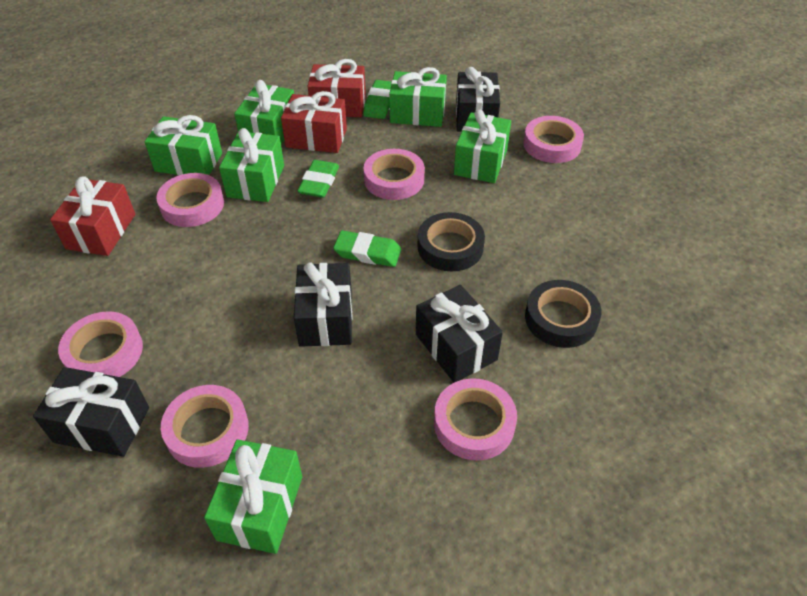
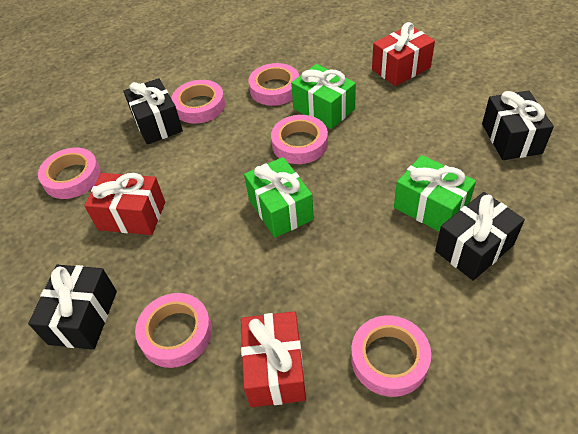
black tape: 2 -> 0
green eraser: 3 -> 0
green gift: 6 -> 3

